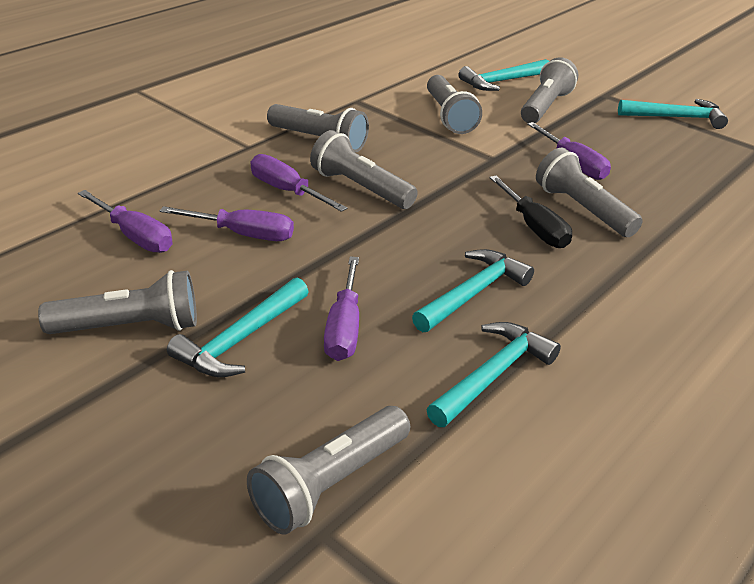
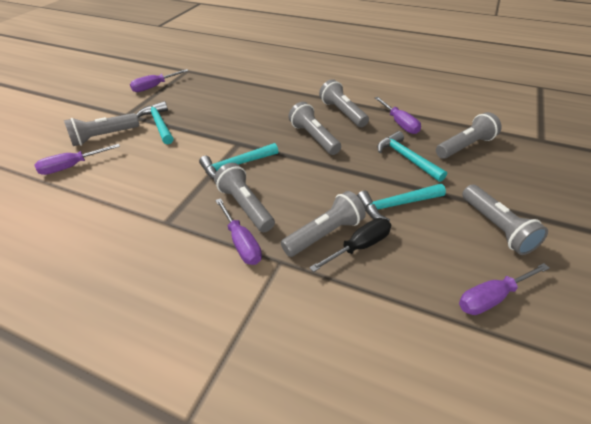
turquoise hammer: 5 -> 4

